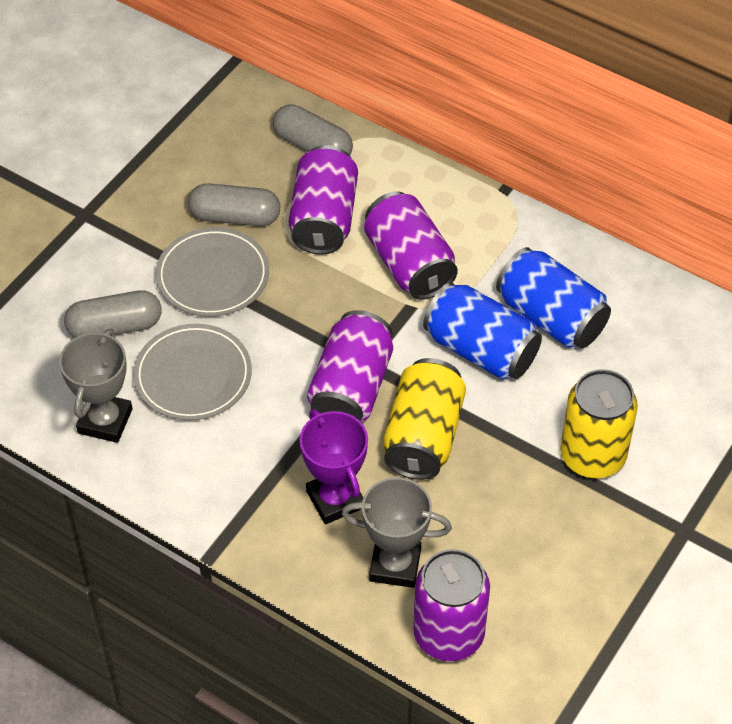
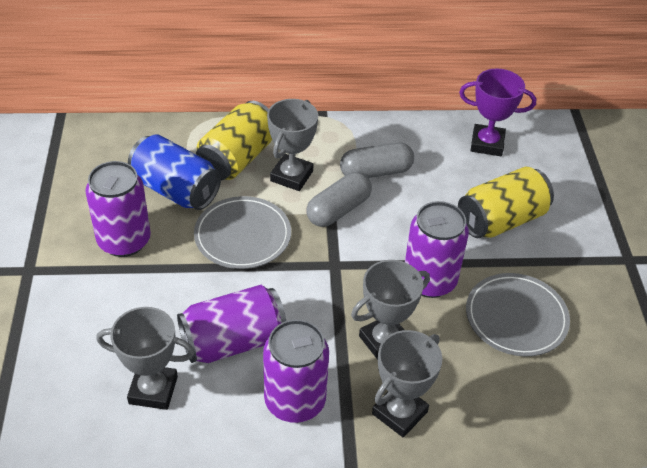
blue can: 2 -> 1
grey capsule: 3 -> 2
grey trophy: 2 -> 4

